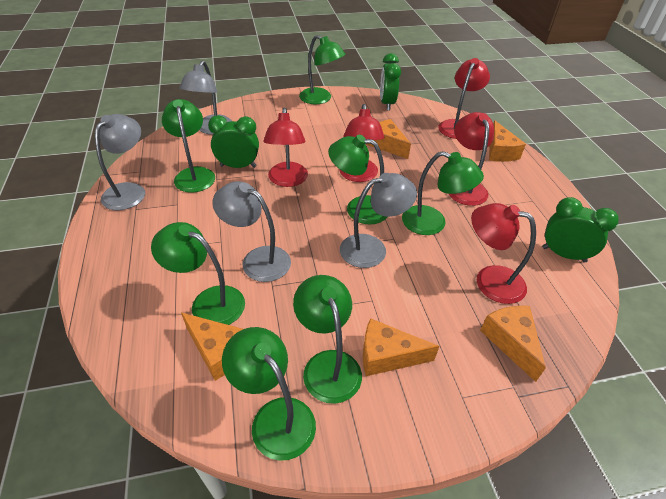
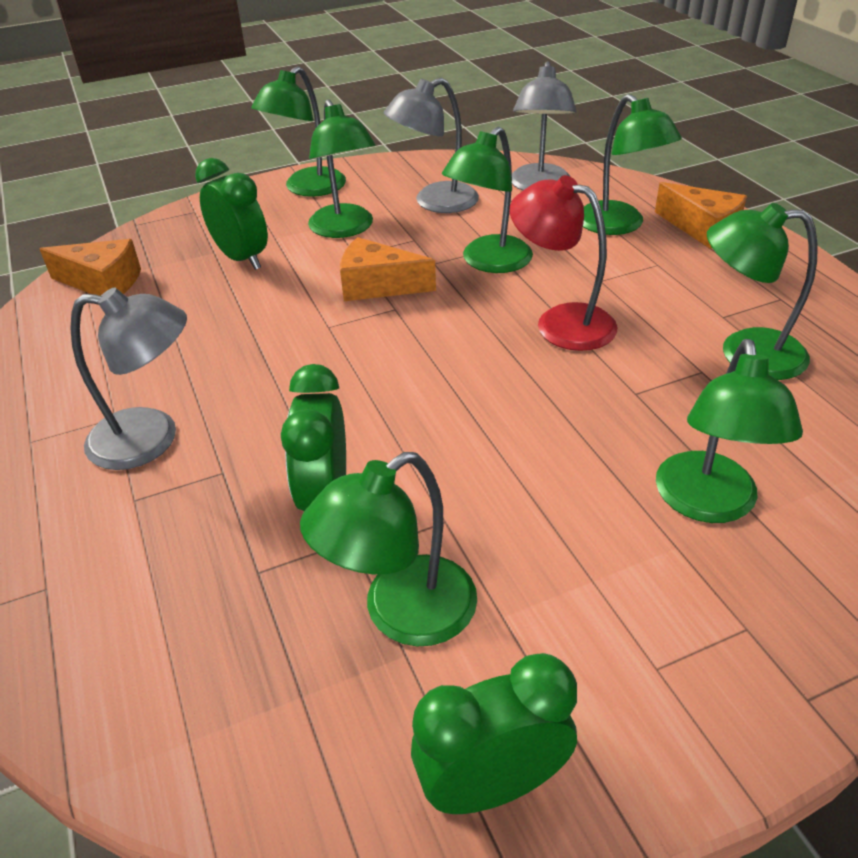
grey lamp: 4 -> 3
orange cheese: 5 -> 3
red lamp: 5 -> 1

